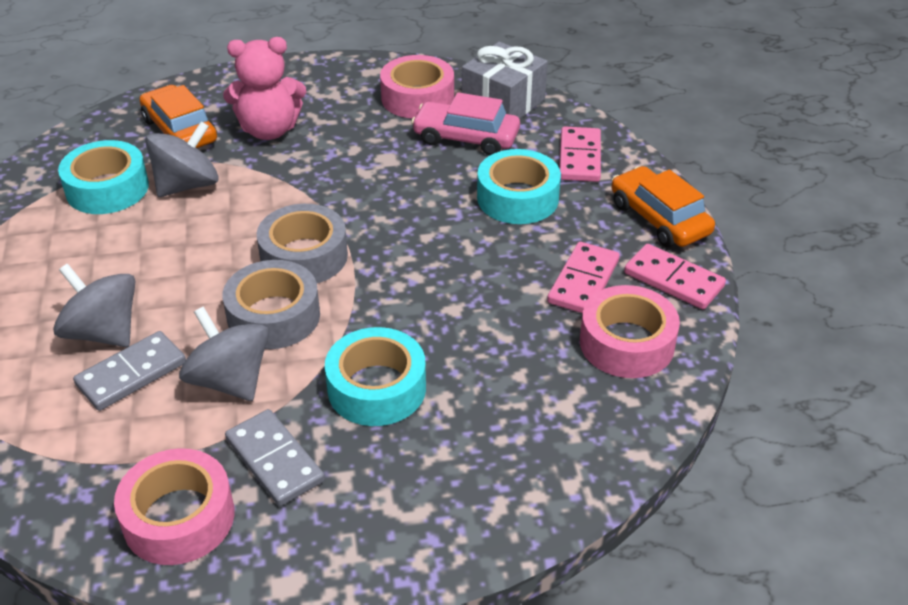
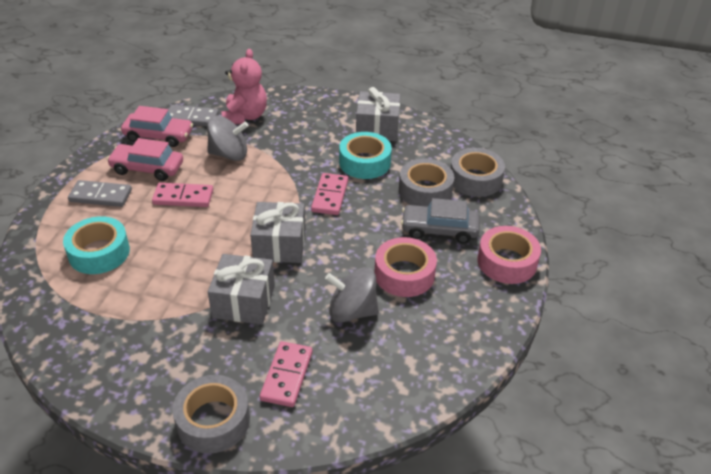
grey car: 0 -> 1
grey gift: 1 -> 3
grey spinning top: 3 -> 2
grey tape: 2 -> 3
orange car: 2 -> 0
pink car: 1 -> 2
pink tape: 3 -> 2
turquoise tape: 3 -> 2

